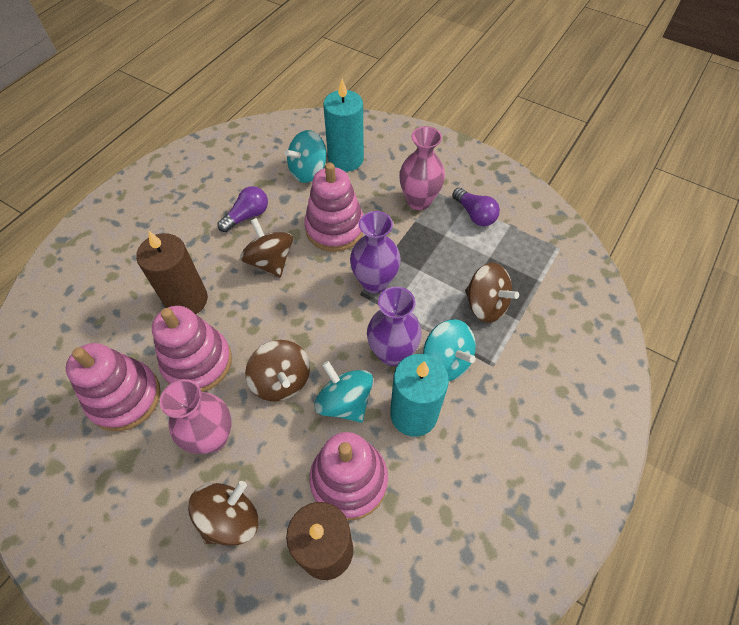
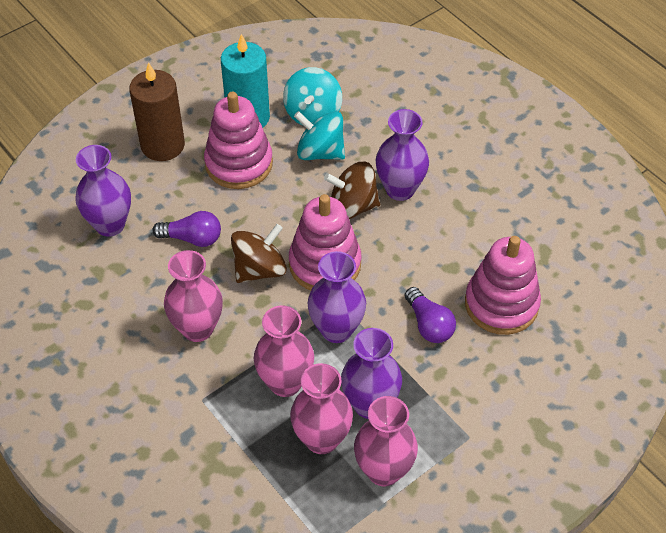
brown candle: 2 -> 1
brown spinning top: 4 -> 2
pink stacking toy: 4 -> 3
pink vase: 2 -> 4
purple vase: 2 -> 4
turquoise candle: 2 -> 1
turquoise spinning top: 3 -> 2

